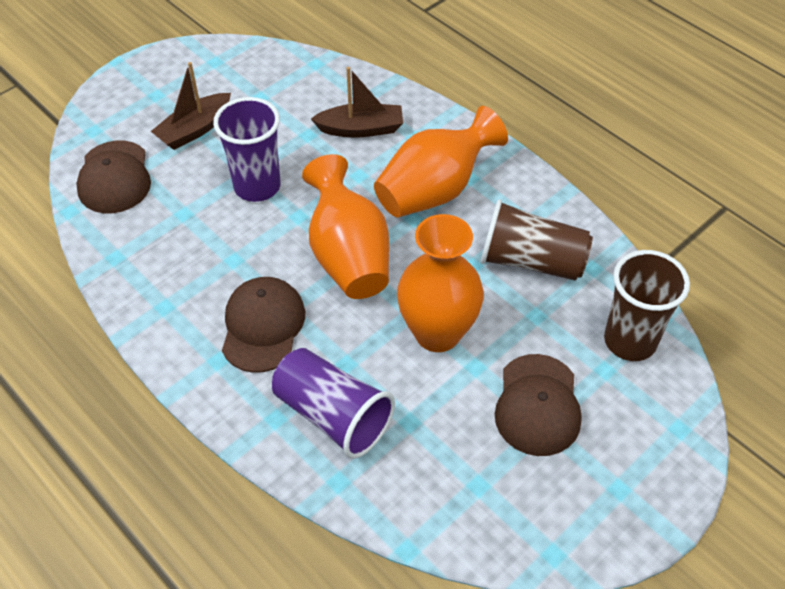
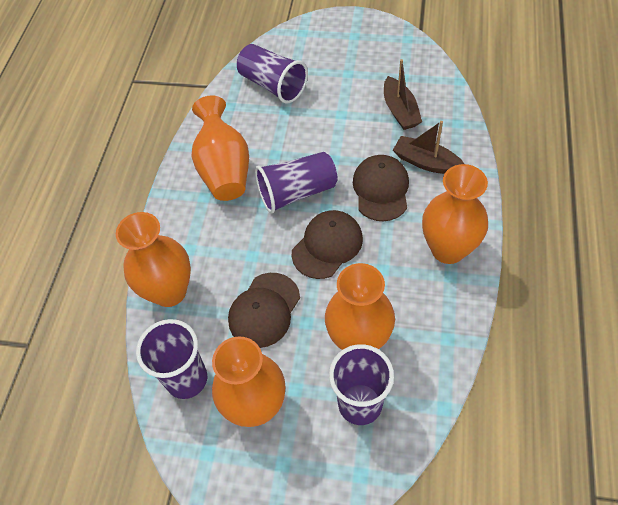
brown cup: 2 -> 0
orange vase: 3 -> 5
purple cup: 2 -> 4

